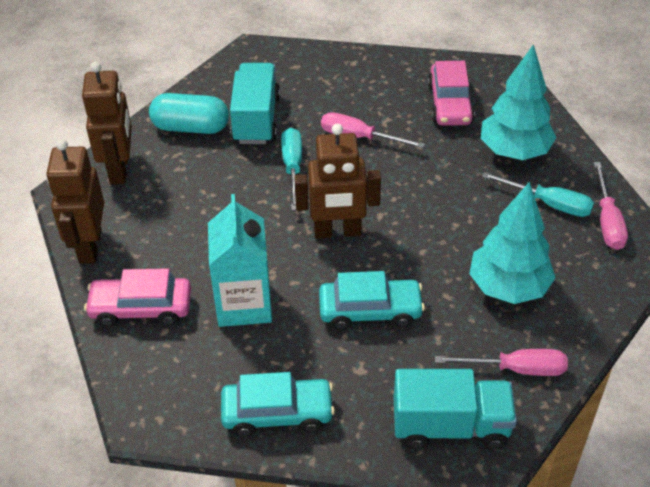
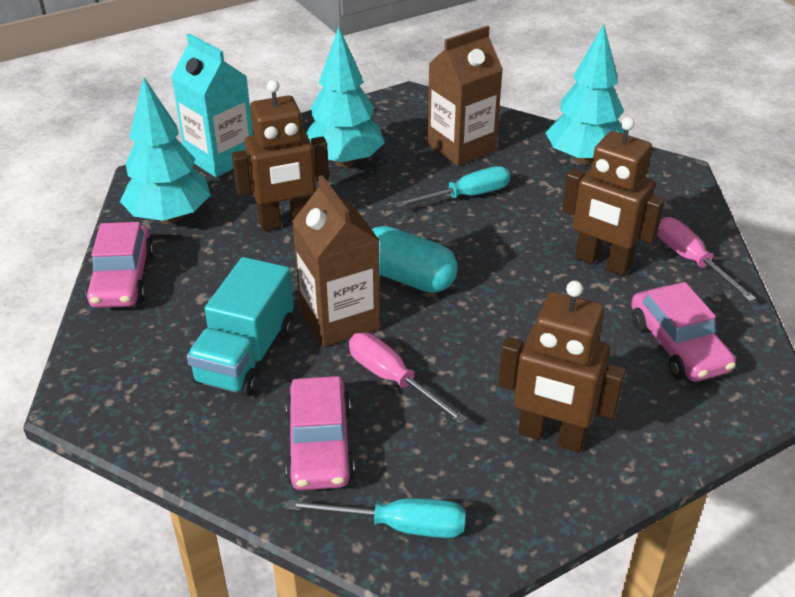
brown carton: 0 -> 2
pink car: 2 -> 3
pink screwdriver: 3 -> 2
turquoise car: 2 -> 0
turquoise tree: 2 -> 3
turquoise truck: 2 -> 1

